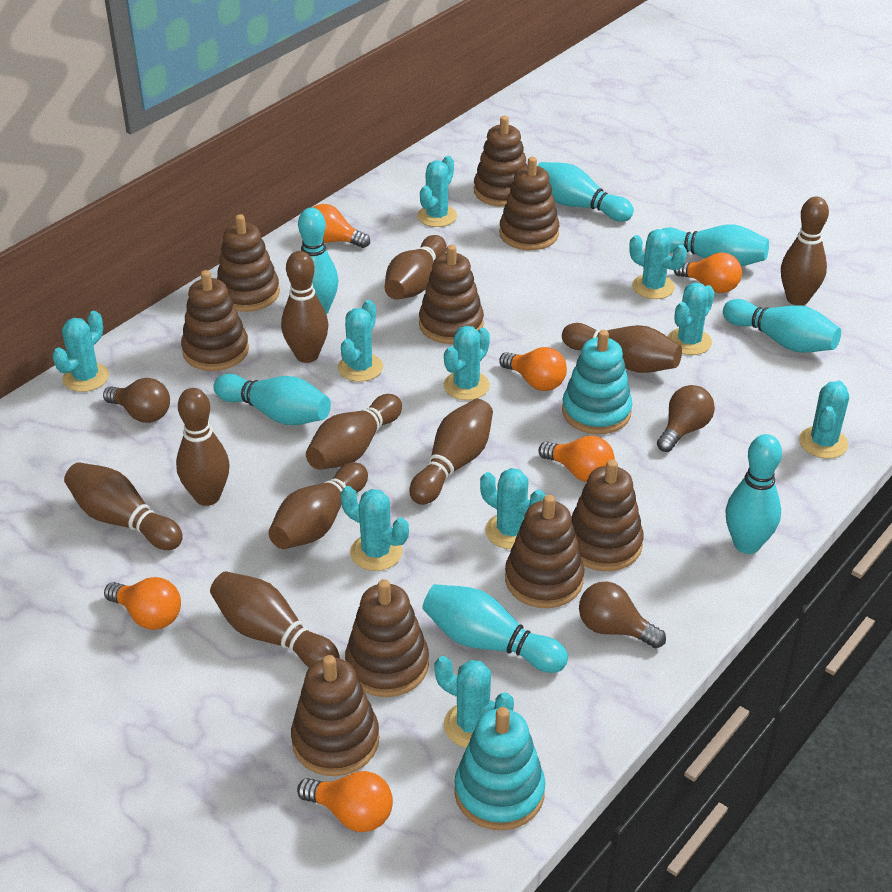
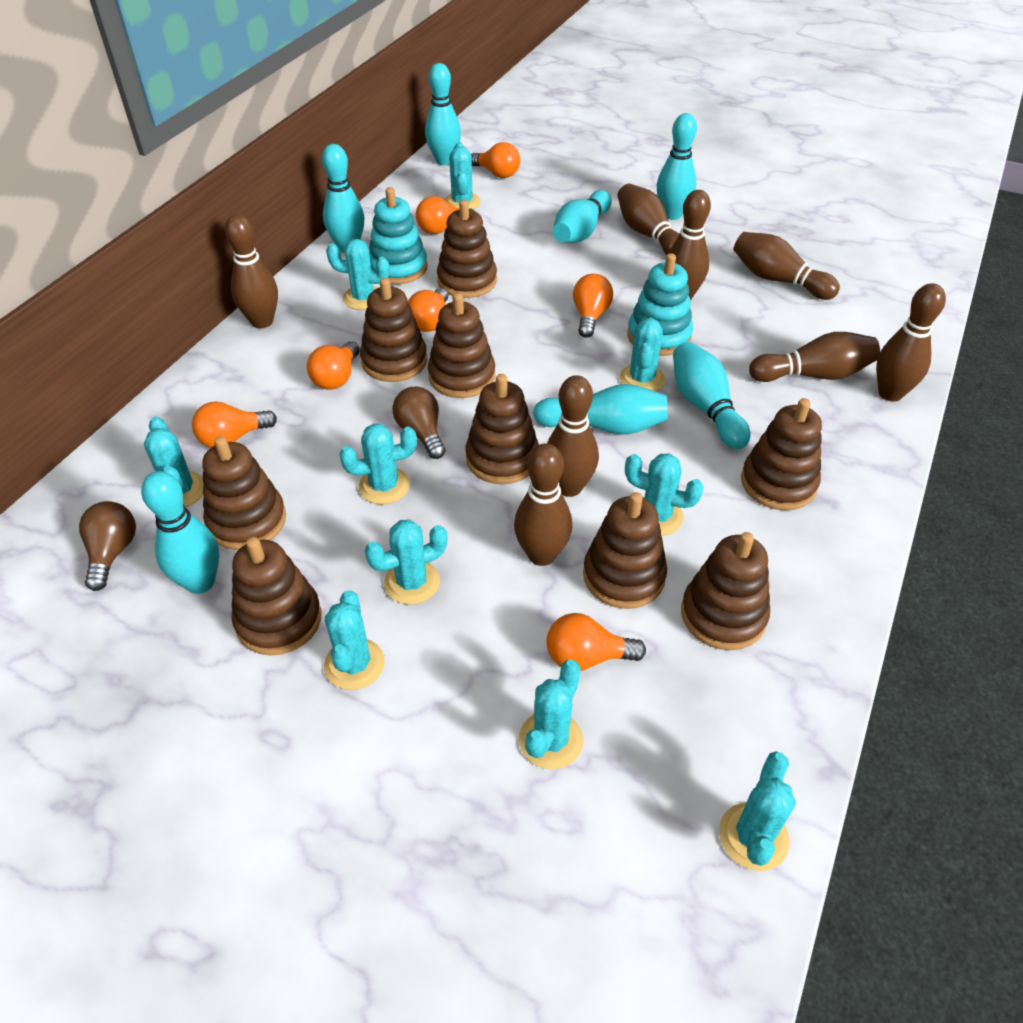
brown bowling pin: 10 -> 8
brown light bulb: 3 -> 2
orange light bulb: 6 -> 7

